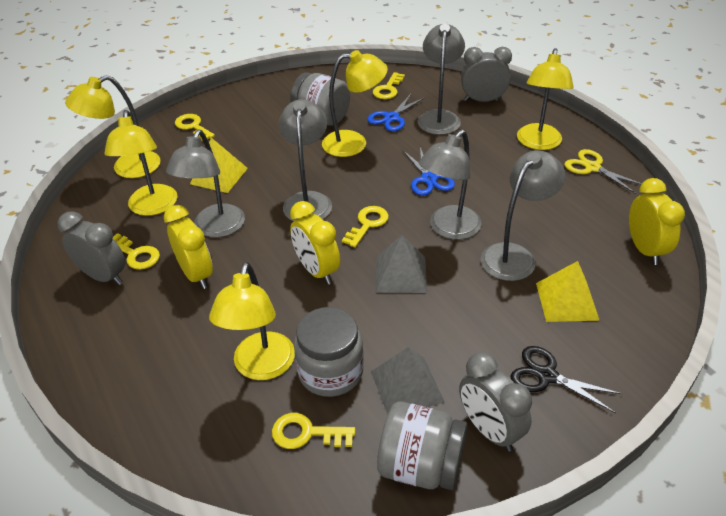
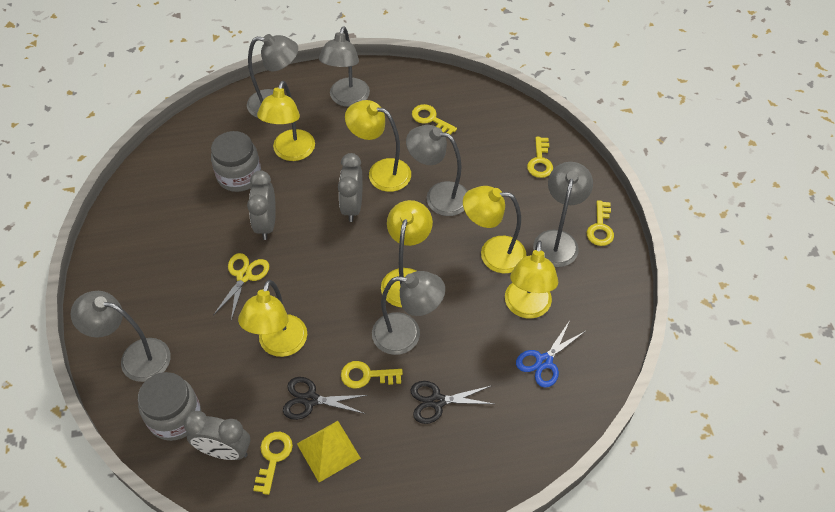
black scissors: 1 -> 2
blue scissors: 2 -> 1
grey jar: 3 -> 2
grey lamp: 5 -> 6
grey pyramid: 2 -> 0
yellow clock: 3 -> 0
yellow lamp: 5 -> 6
yellow pyramid: 2 -> 1

